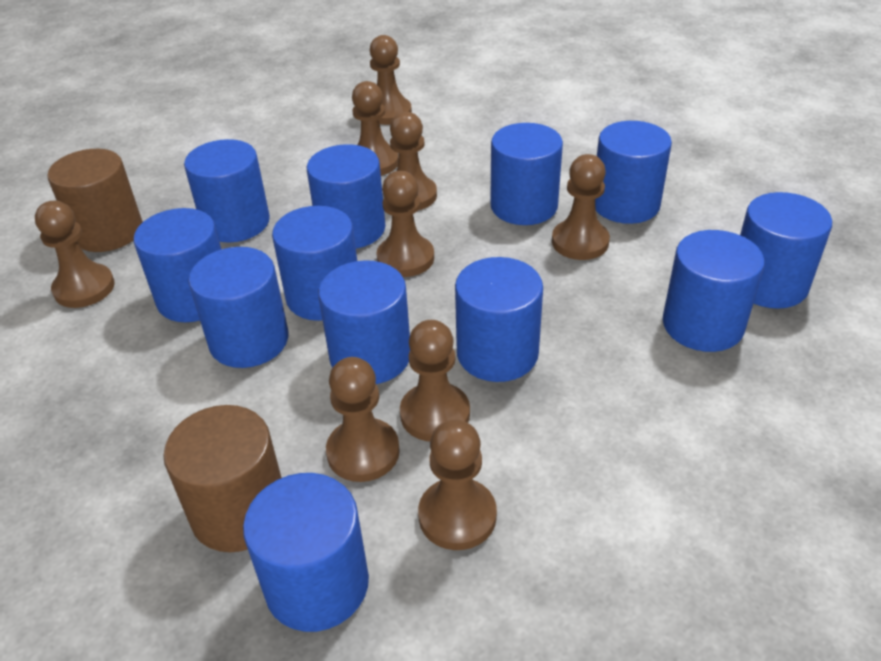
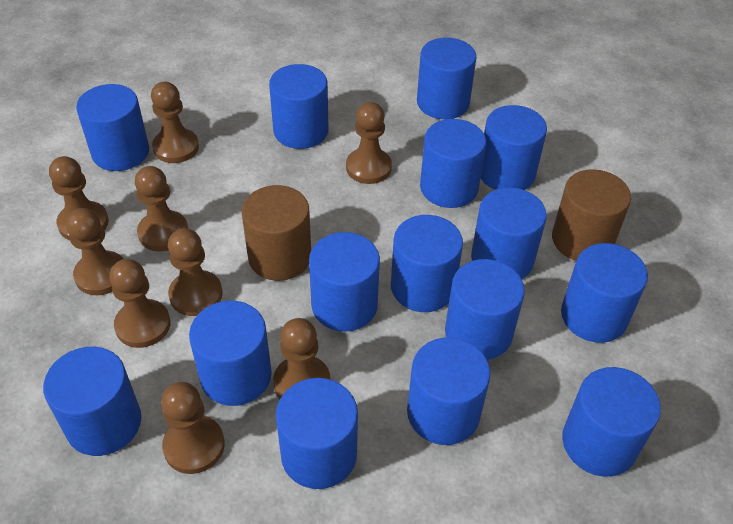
blue cylinder: 12 -> 15

